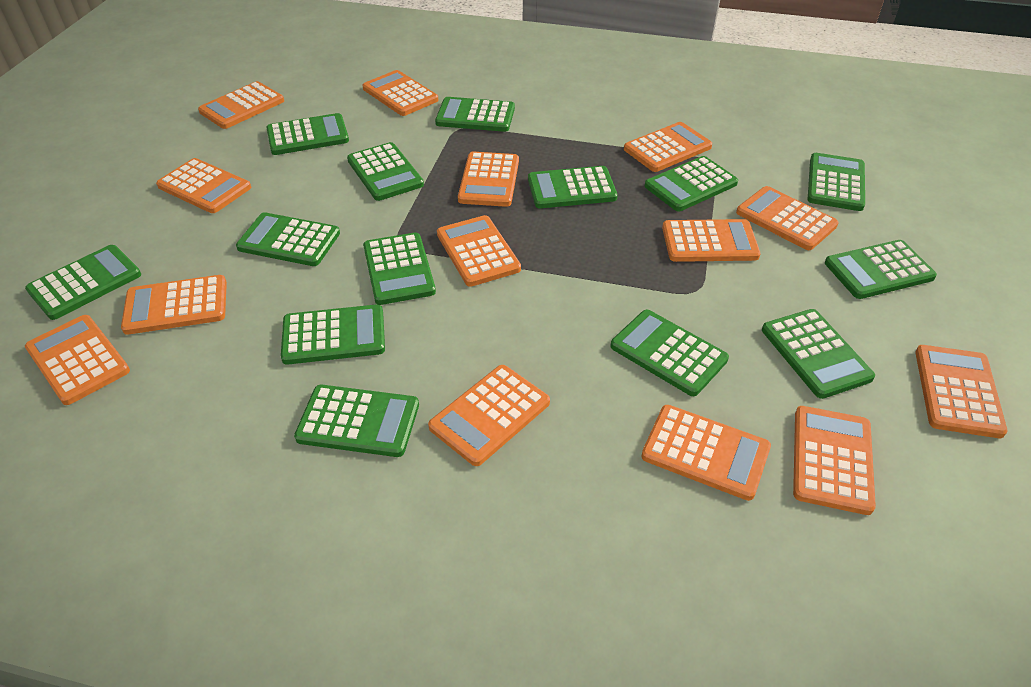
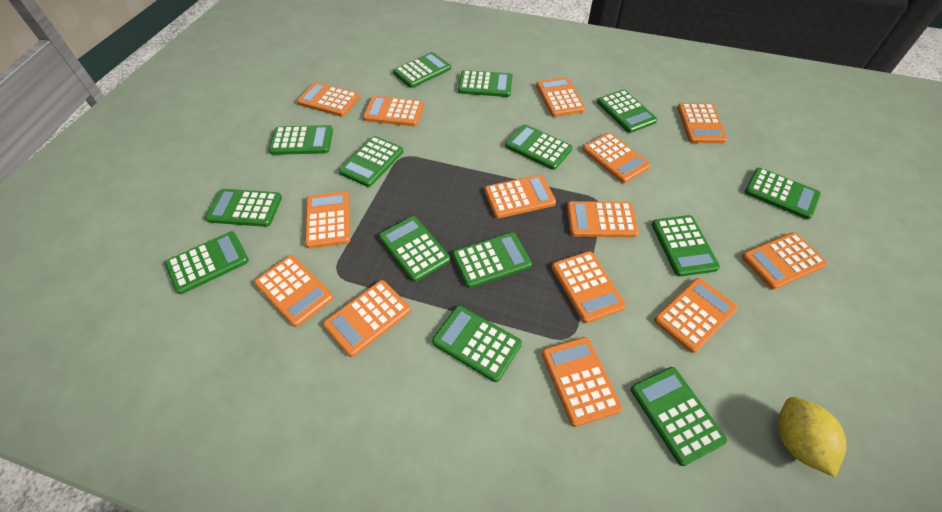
yellow lemon: 0 -> 1

